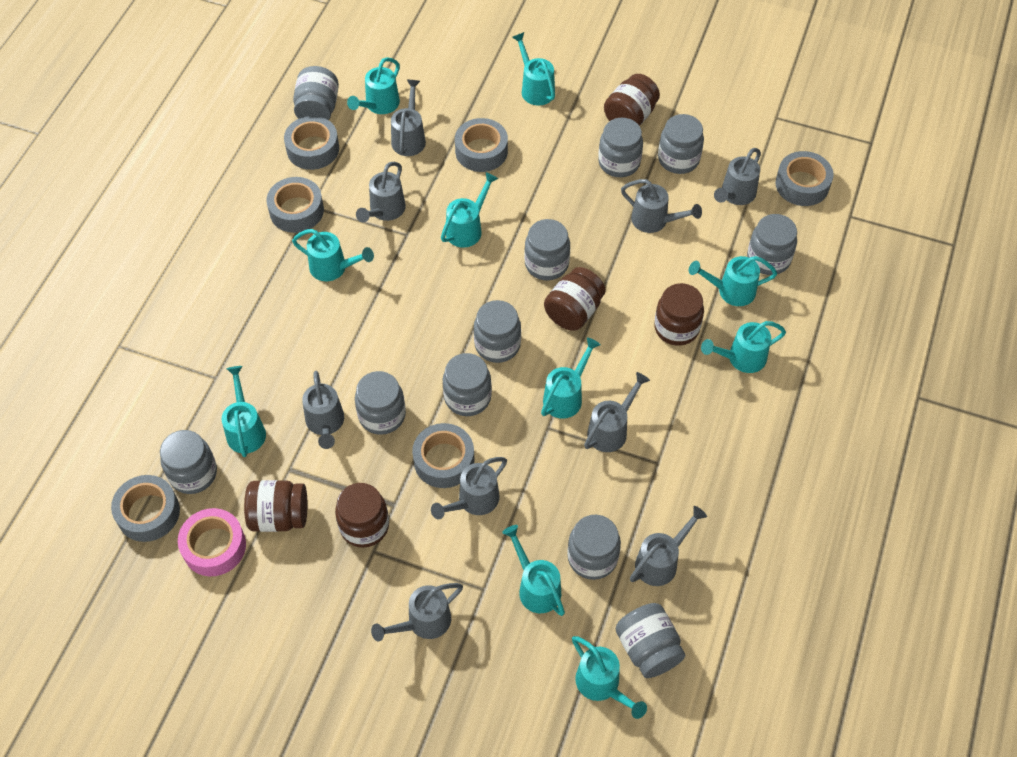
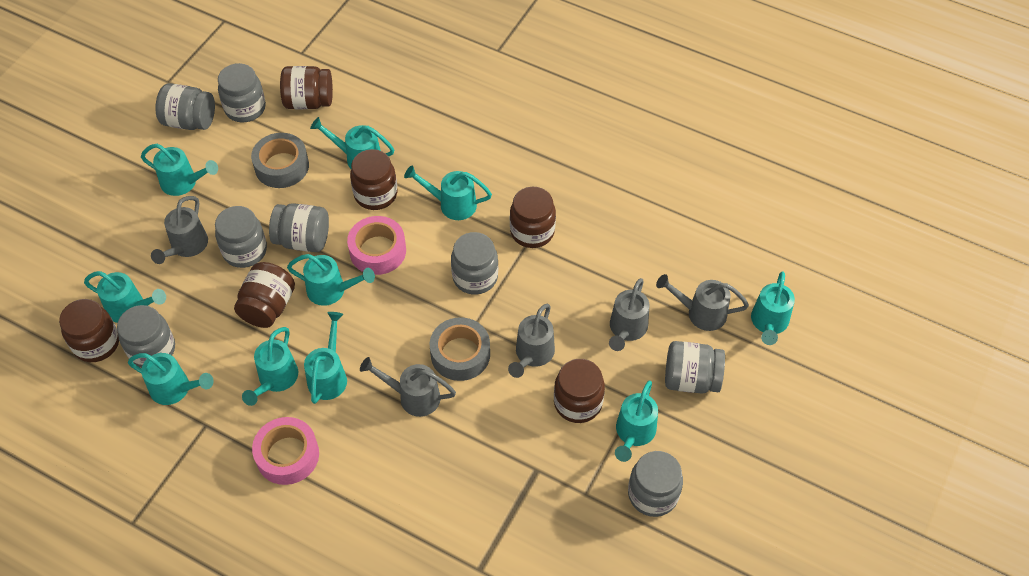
brown jar: 5 -> 6
grey jar: 11 -> 8
grey tape: 6 -> 2
grey watering can: 9 -> 5
pink tape: 1 -> 2

